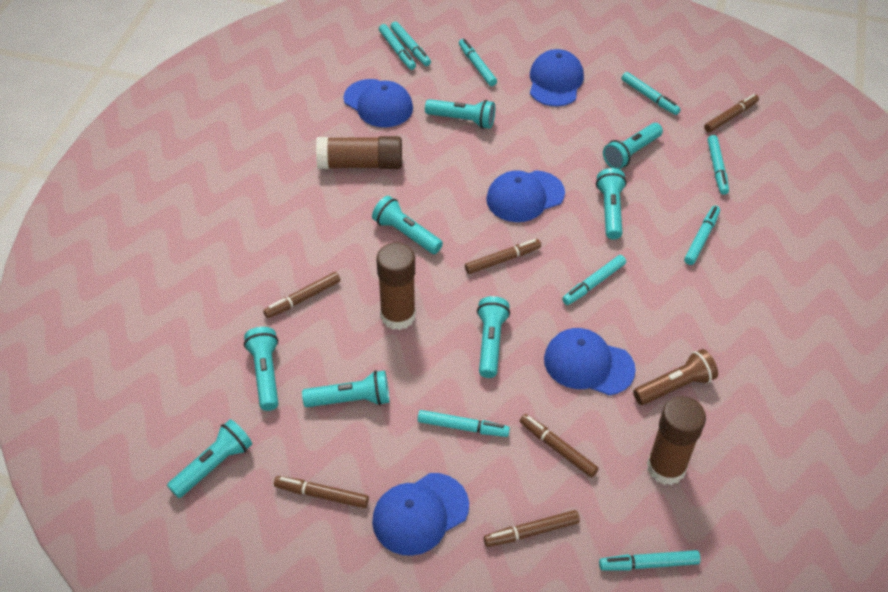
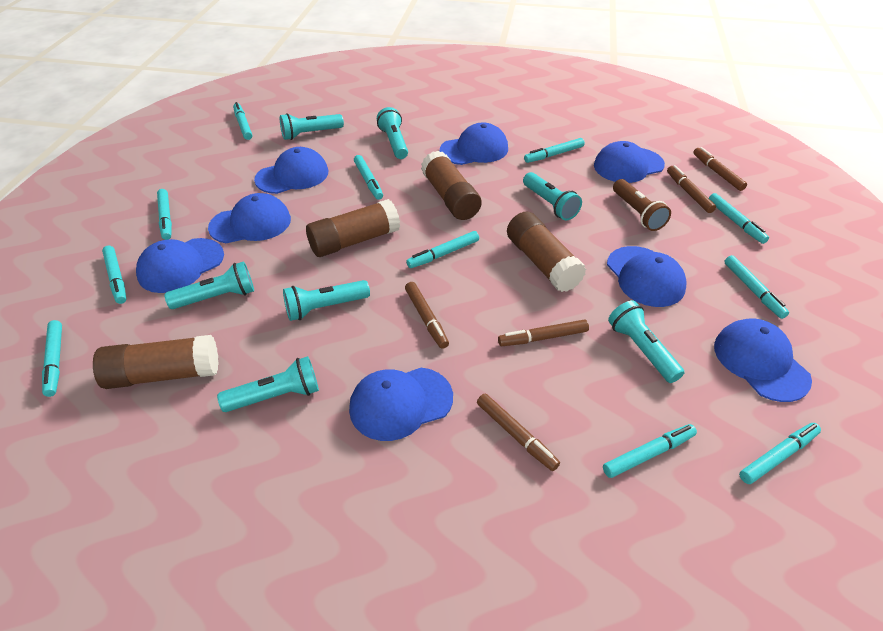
blue cap: 5 -> 8
brown glue stick: 3 -> 4
brown marker: 6 -> 5
turquoise flashlight: 8 -> 7
turquoise marker: 9 -> 11

